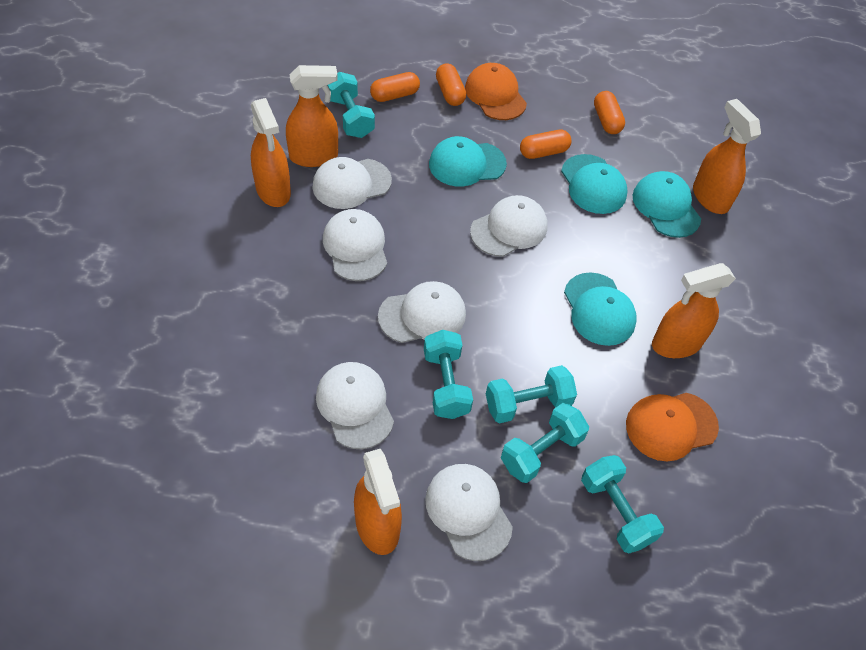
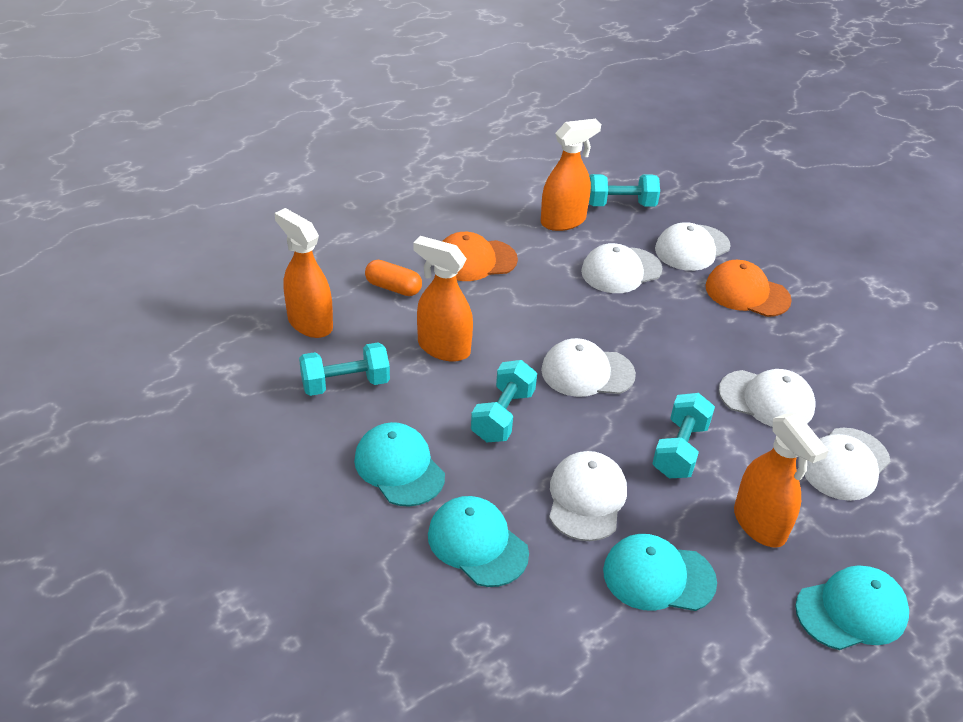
orange capsule: 4 -> 1
orange spray bottle: 5 -> 4
turquoise dumbbell: 5 -> 4

